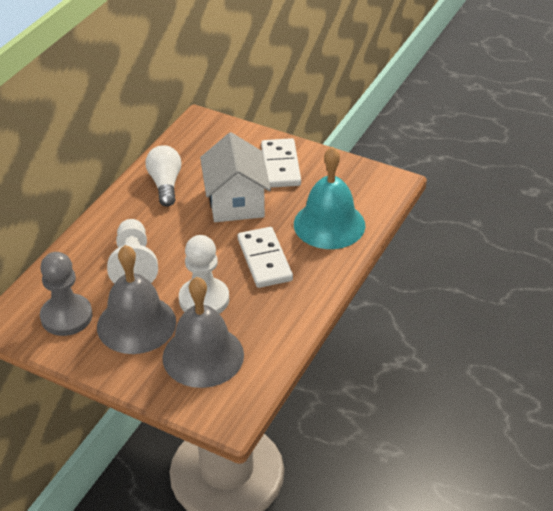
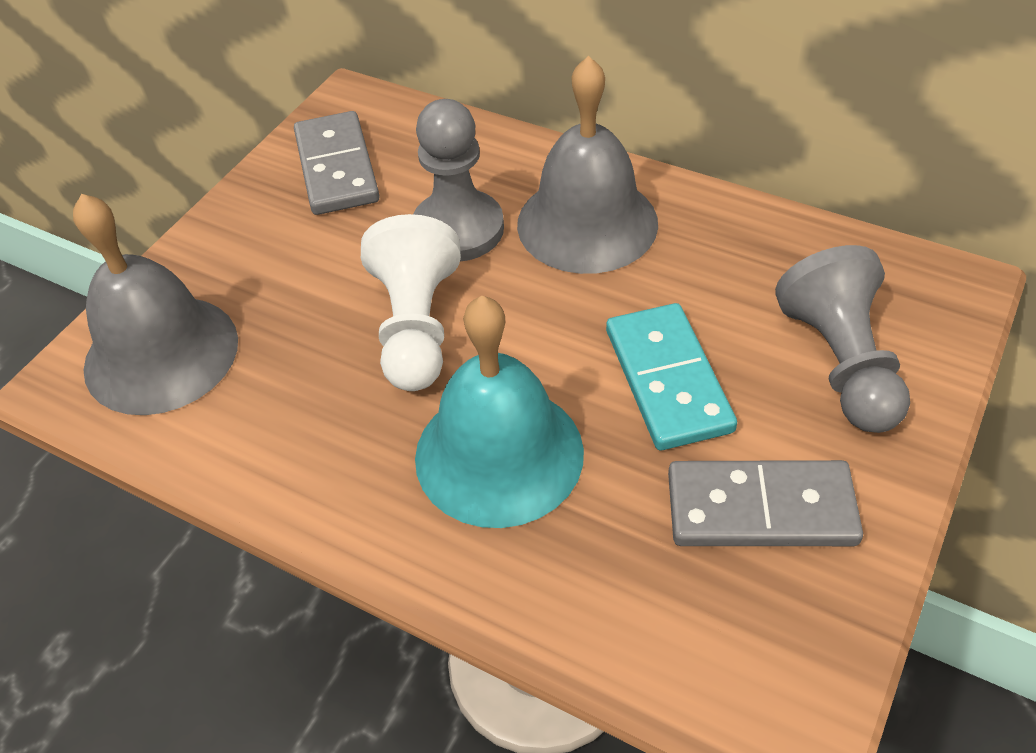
grey domino: 0 -> 2
grey pawn: 1 -> 2
turquoise domino: 0 -> 1
white domino: 2 -> 0
white house: 1 -> 0
white light bulb: 1 -> 0
white pawn: 2 -> 1

